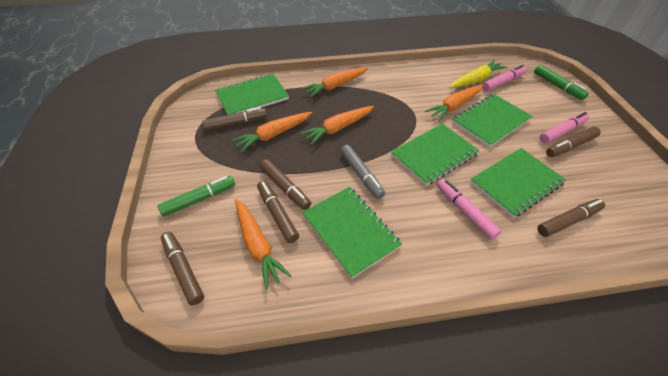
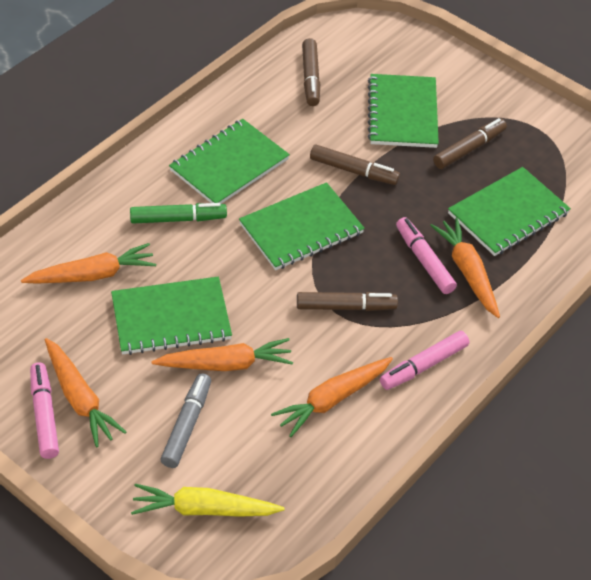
brown marker: 6 -> 4
green marker: 2 -> 1

